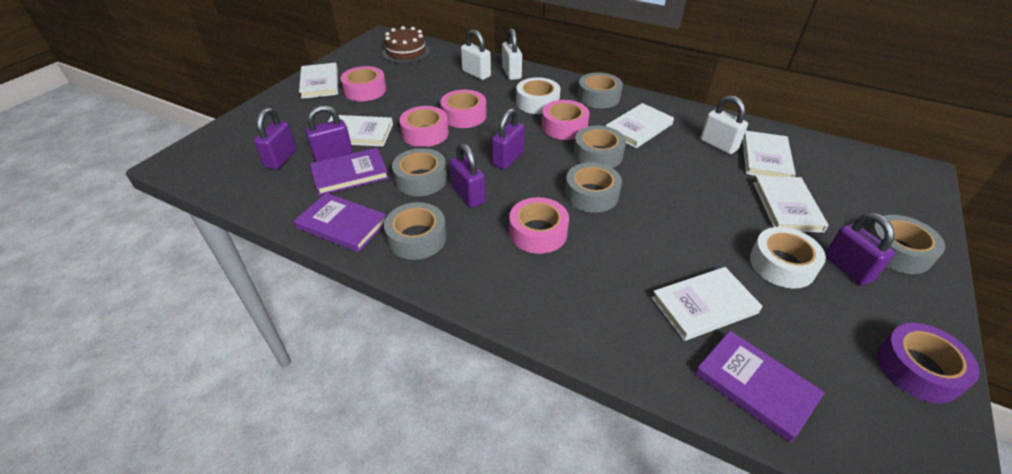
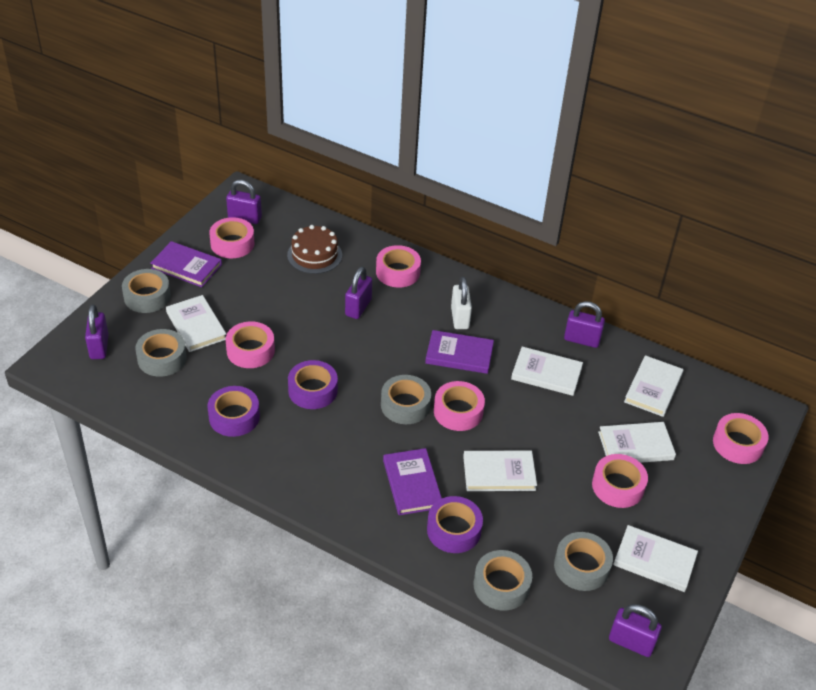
grey tape: 6 -> 5
pink tape: 5 -> 6
purple tape: 1 -> 3
white padlock: 3 -> 1
white tape: 2 -> 0

